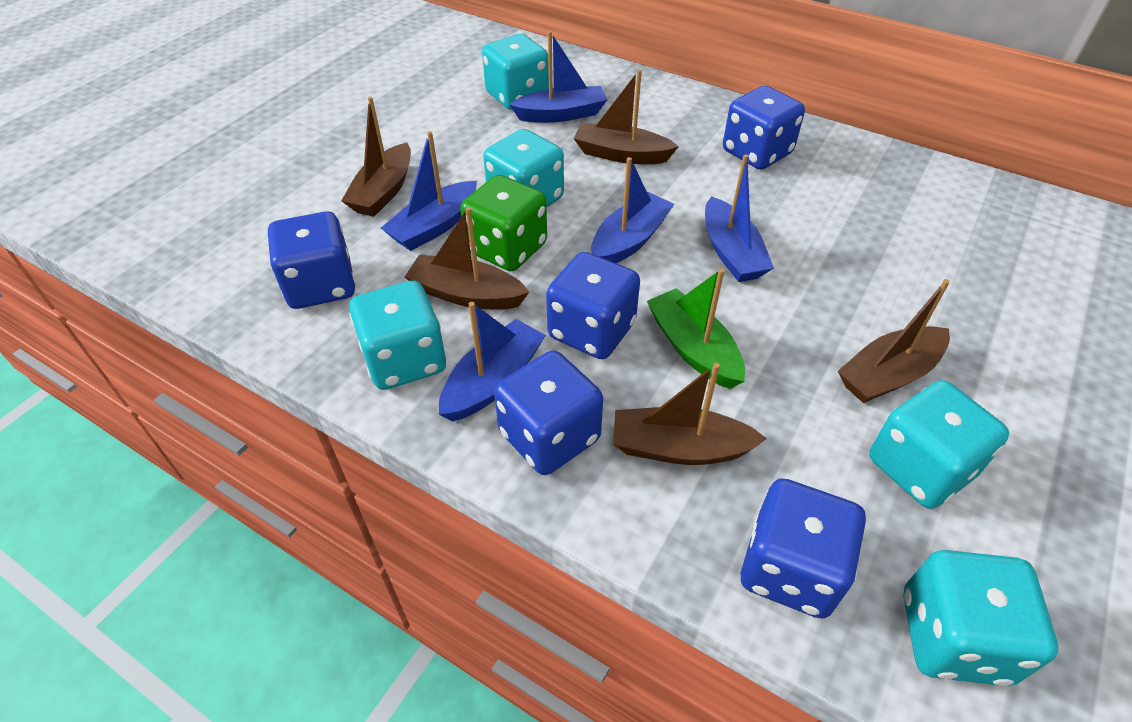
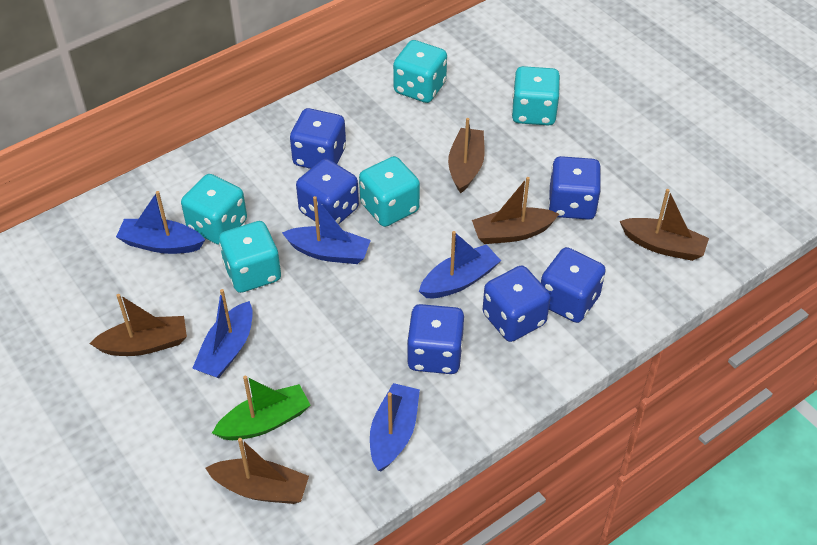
blue dice: 5 -> 6
green dice: 1 -> 0

